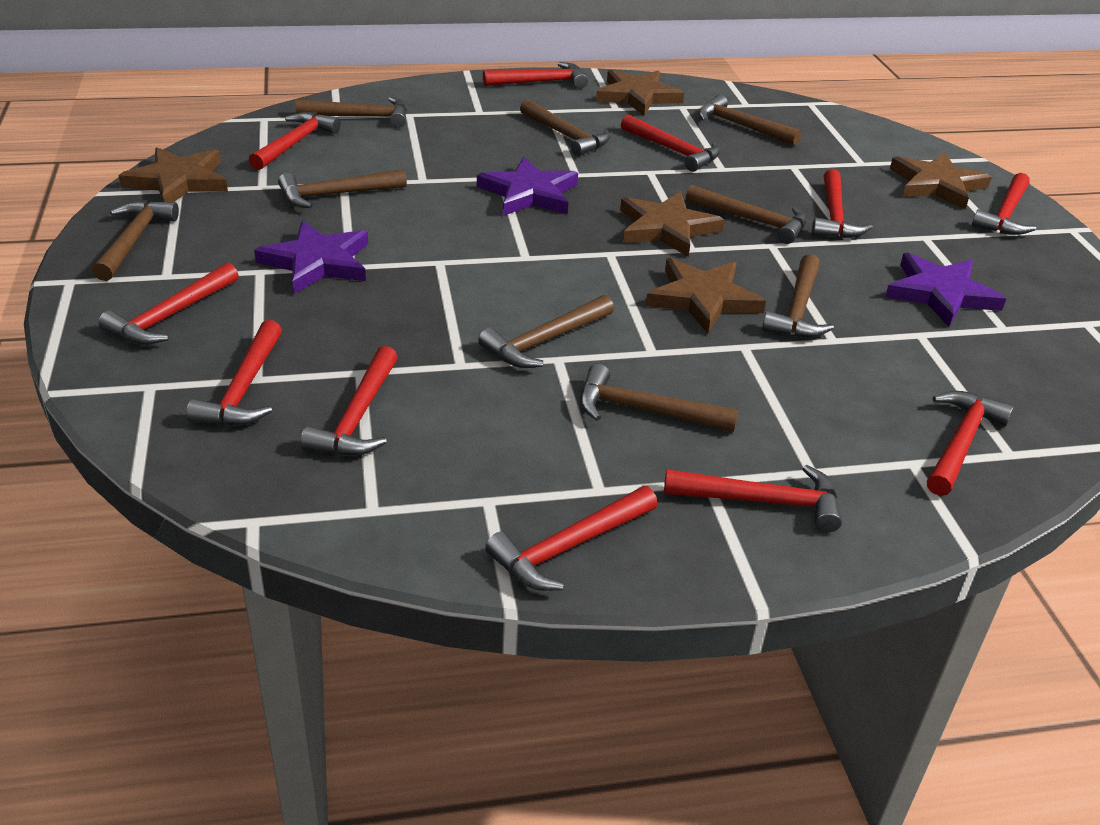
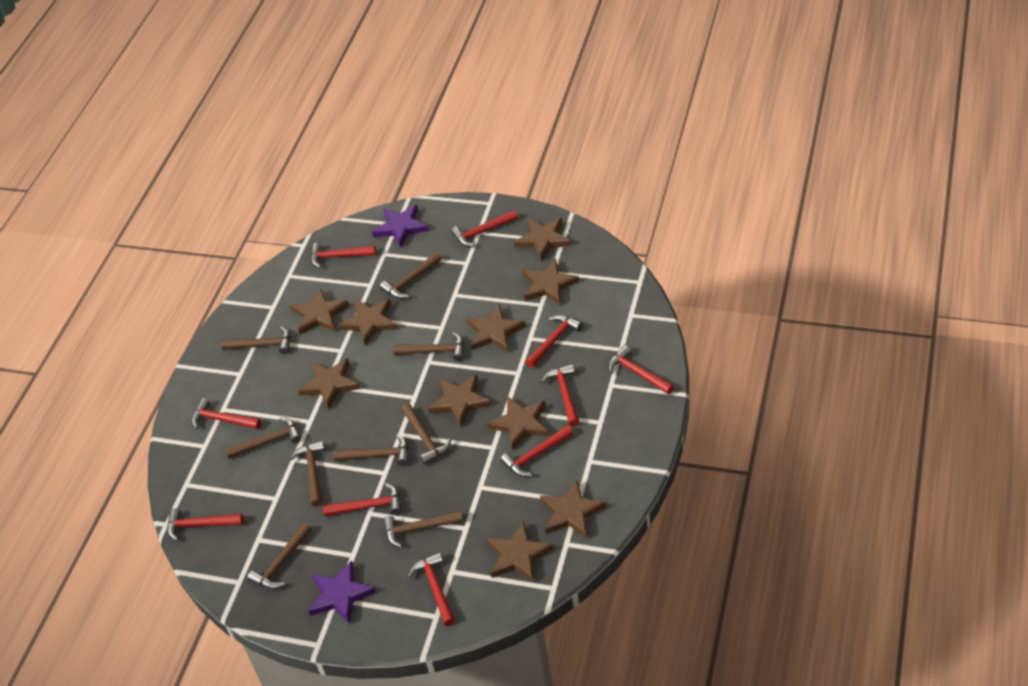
brown star: 5 -> 10
purple star: 3 -> 2
red hammer: 11 -> 10

